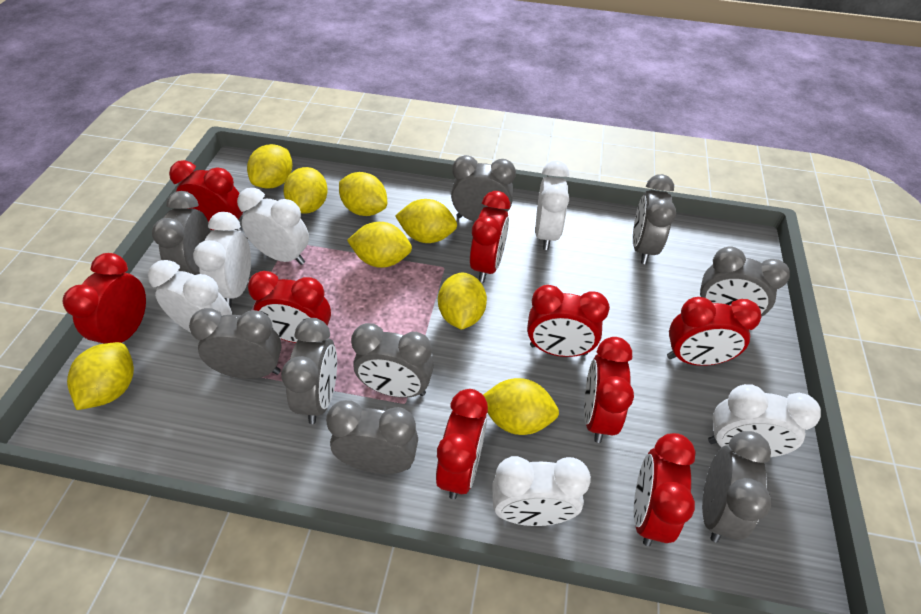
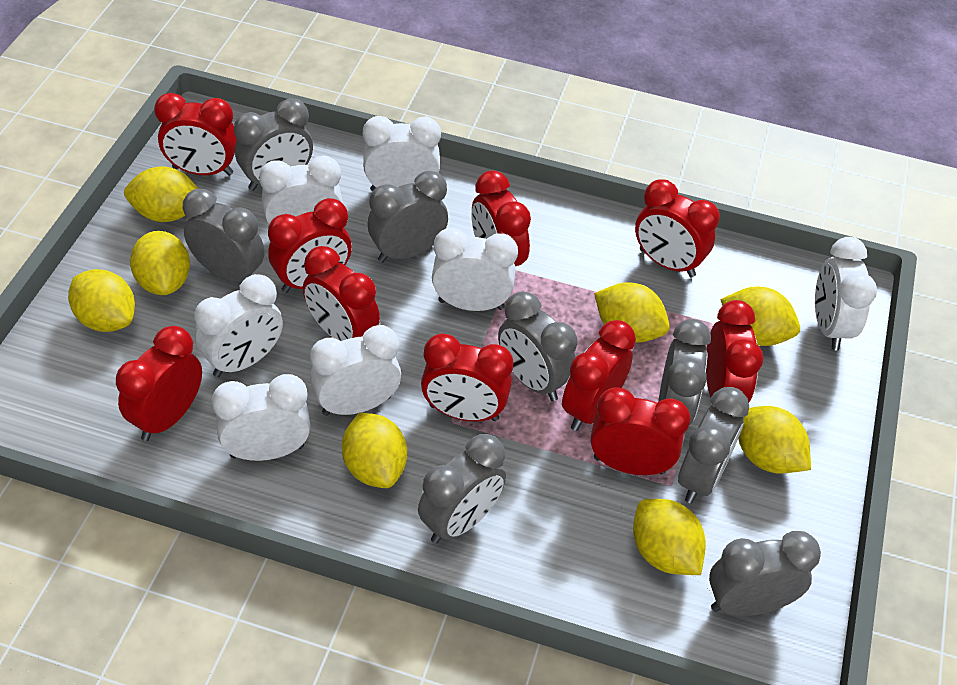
grey clock: 9 -> 8
red clock: 9 -> 10
white clock: 6 -> 7

